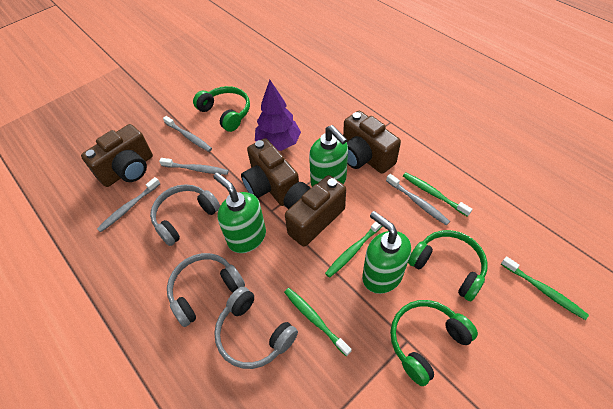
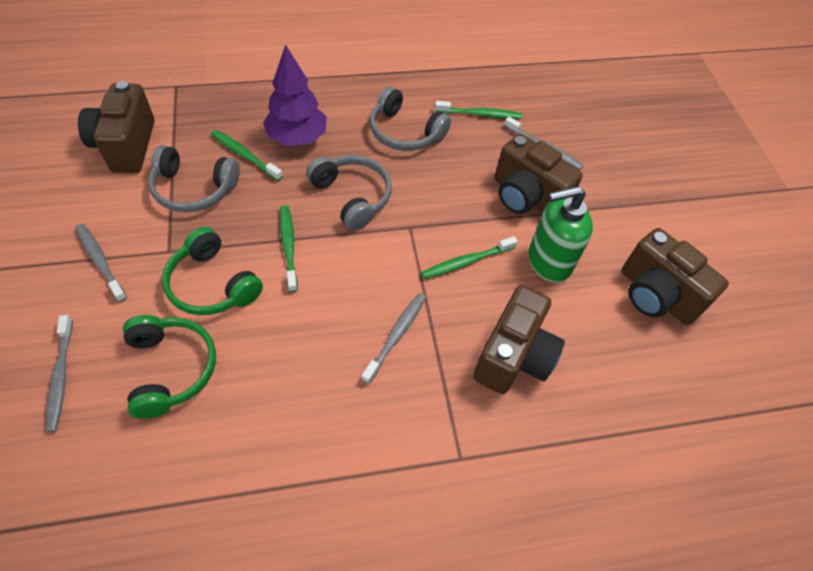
green headphones: 3 -> 2
green soap dispenser: 3 -> 1

